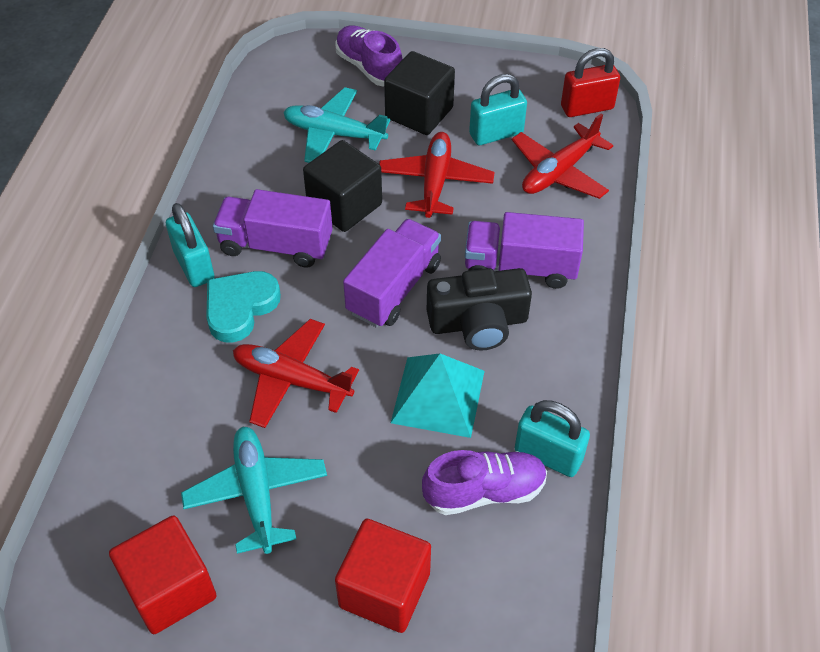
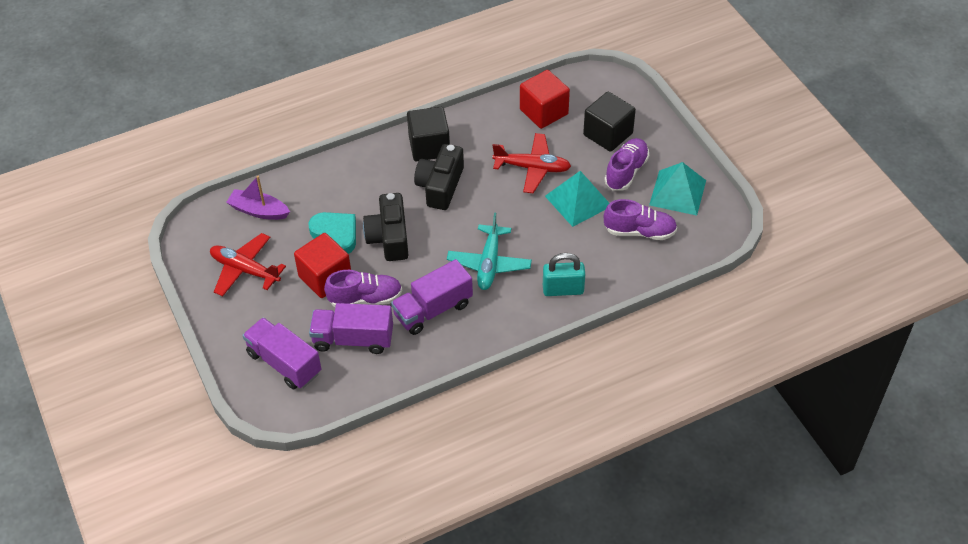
black camera: 1 -> 2
purple boat: 0 -> 1
purple shoe: 2 -> 3
red padlock: 1 -> 0
red plane: 3 -> 2
turquoise padlock: 3 -> 1
turquoise plane: 2 -> 1
turquoise pyramid: 1 -> 2

